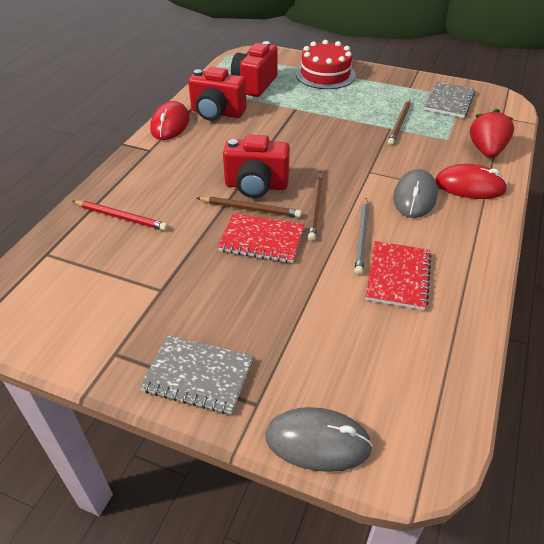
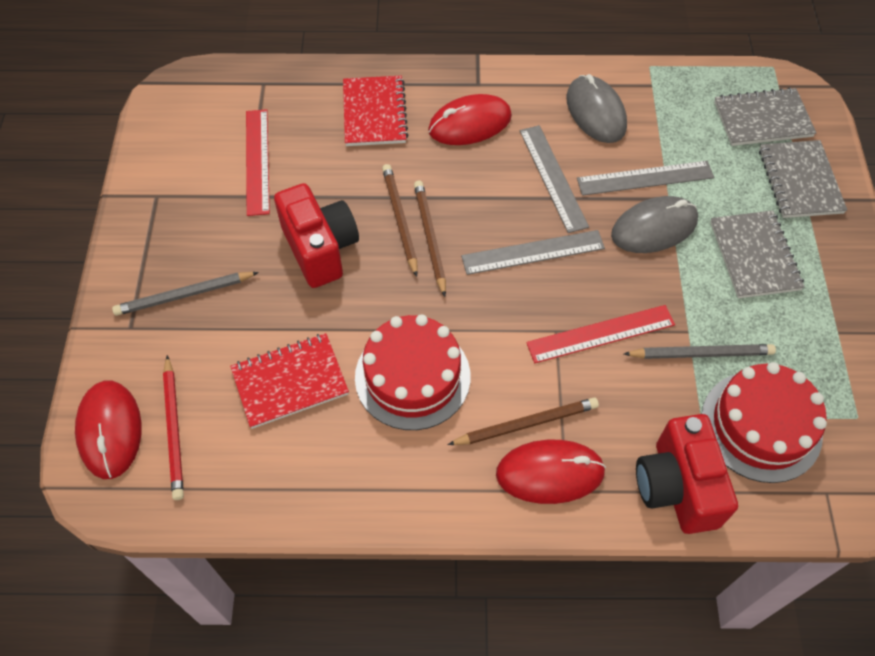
grey notebook: 2 -> 3
grey pencil: 1 -> 2
grey ruler: 0 -> 3
red cake: 1 -> 2
red camera: 3 -> 2
red mouse: 2 -> 3
red ruler: 0 -> 2
red strawberry: 1 -> 0

